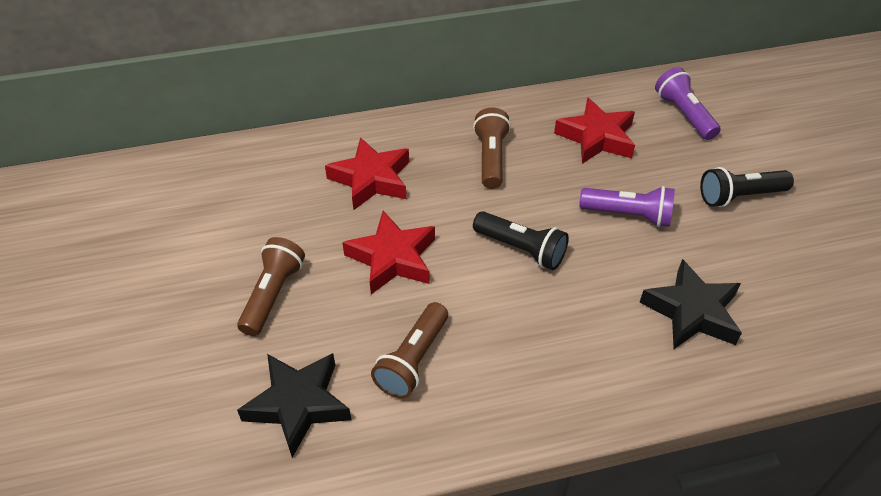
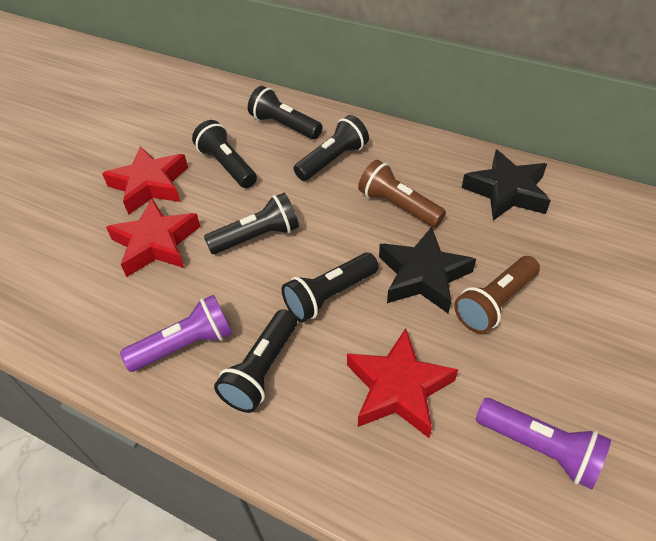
black flashlight: 2 -> 6
brown flashlight: 3 -> 2

